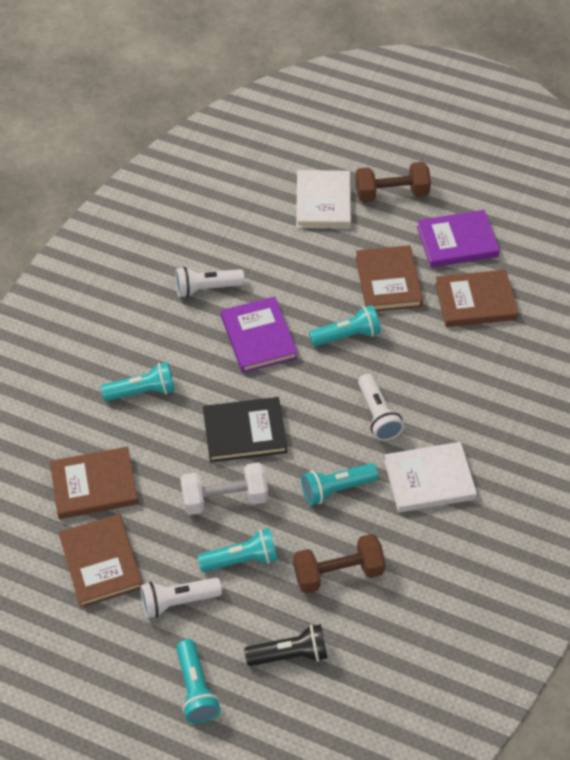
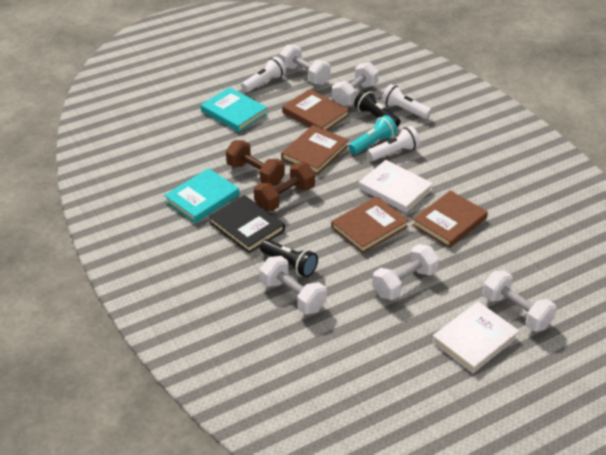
black flashlight: 1 -> 2
purple book: 2 -> 0
turquoise book: 0 -> 2
turquoise flashlight: 5 -> 1
white dumbbell: 1 -> 5

